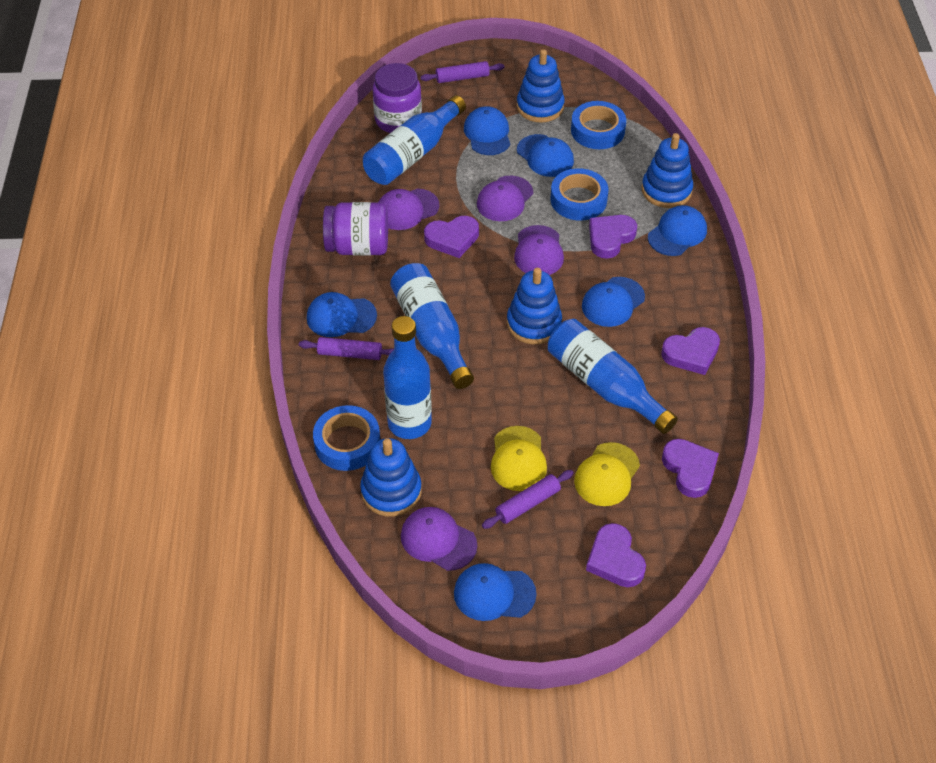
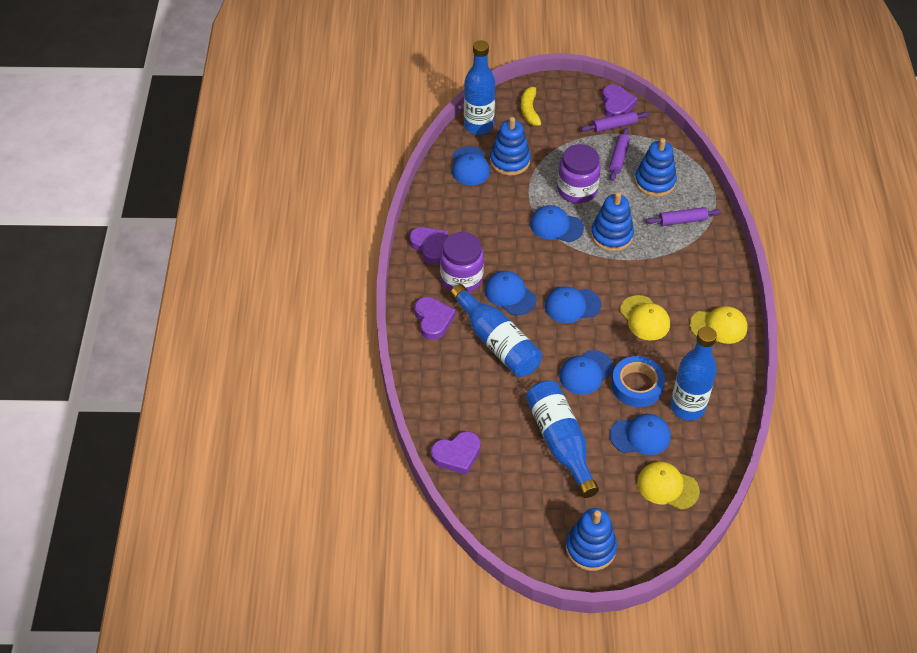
blue tape: 3 -> 1
purple cap: 4 -> 0
purple heart: 5 -> 4
yellow banana: 0 -> 1
yellow cap: 2 -> 3

